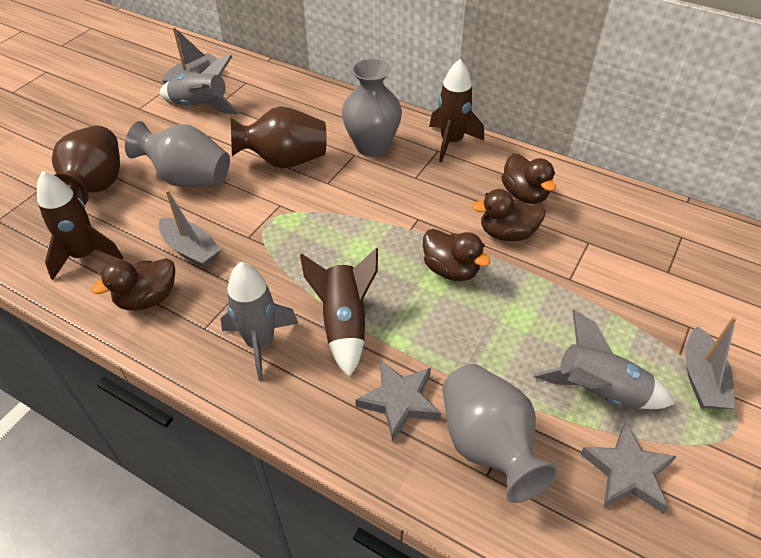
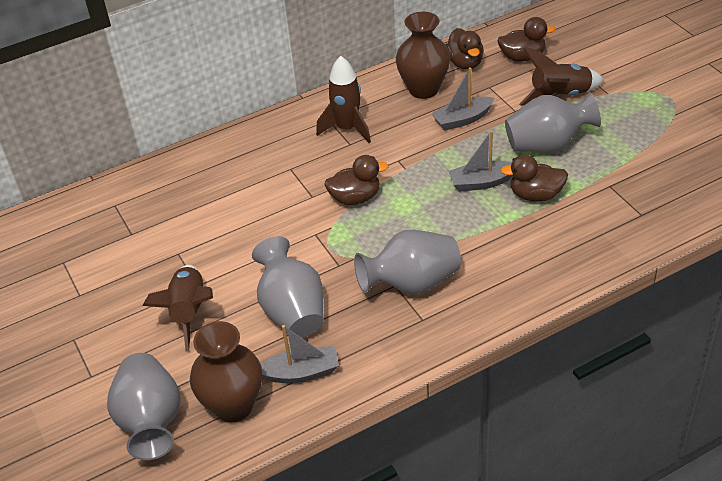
grey rocket: 3 -> 0
grey star: 2 -> 0
grey vase: 3 -> 4

